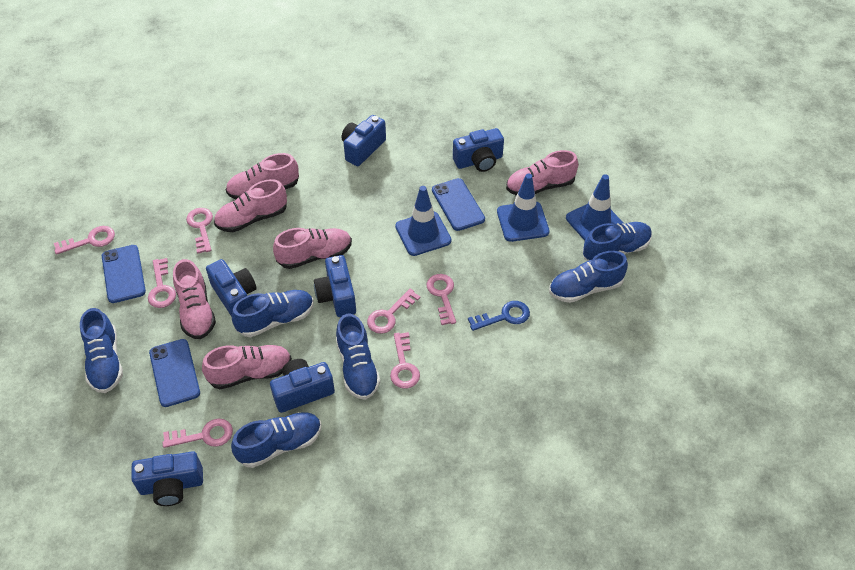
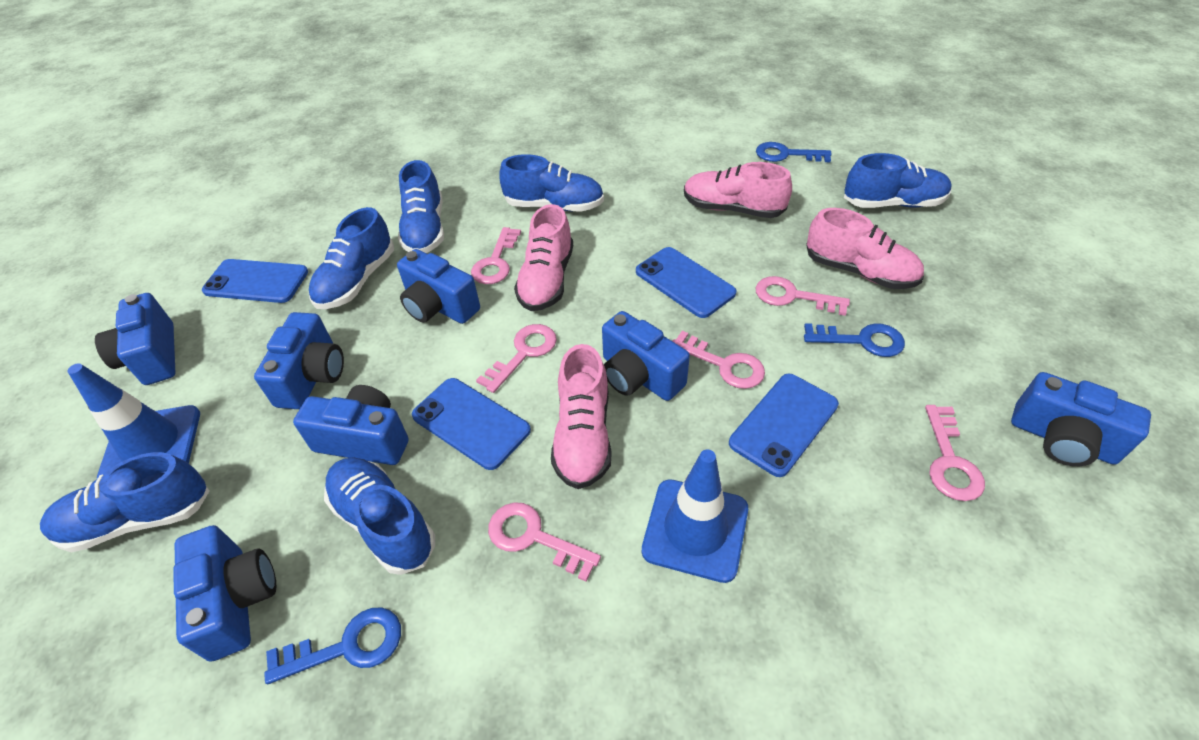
blue camera: 6 -> 7
blue key: 1 -> 3
blue phone: 3 -> 4
blue traffic cone: 3 -> 2
pink key: 7 -> 6
pink shoe: 6 -> 4

